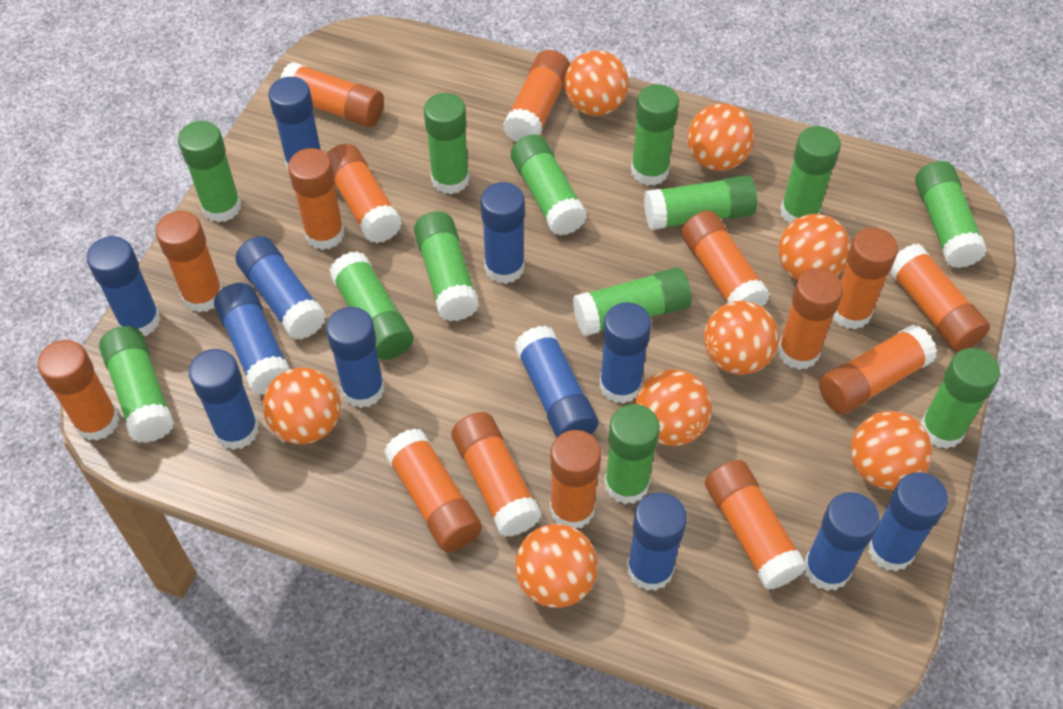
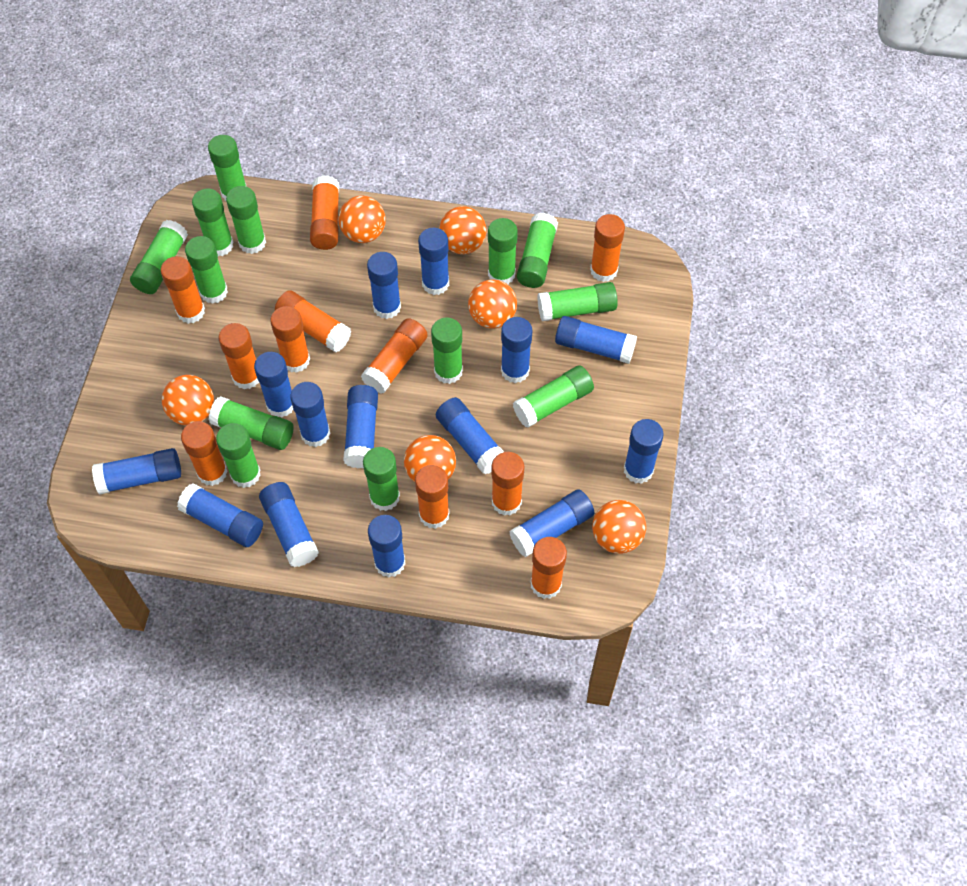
blue glue stick: 12 -> 14
orange ball: 8 -> 6
orange glue stick: 15 -> 11

